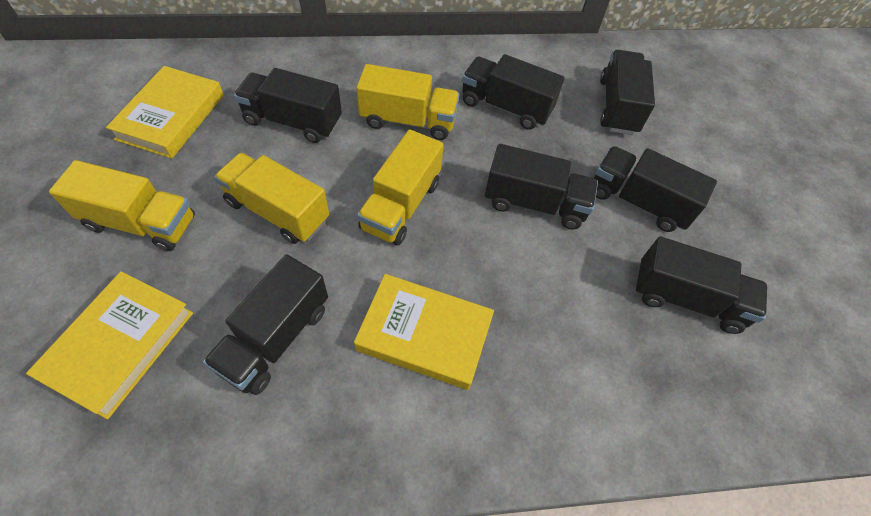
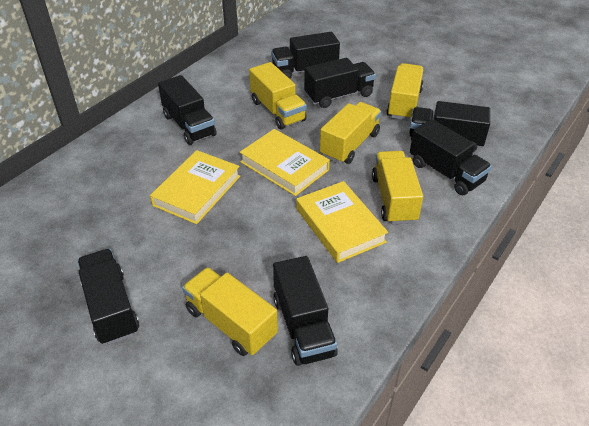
yellow truck: 4 -> 5

